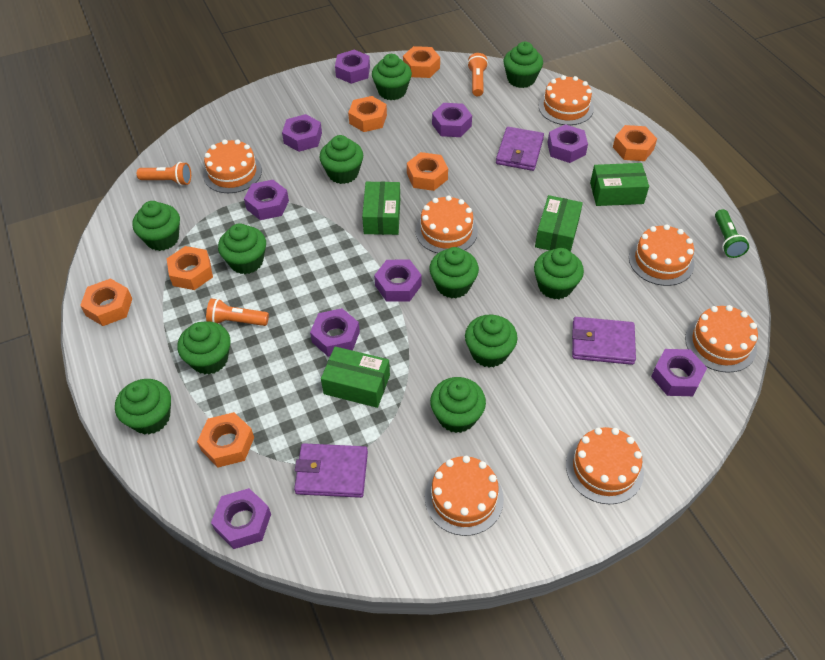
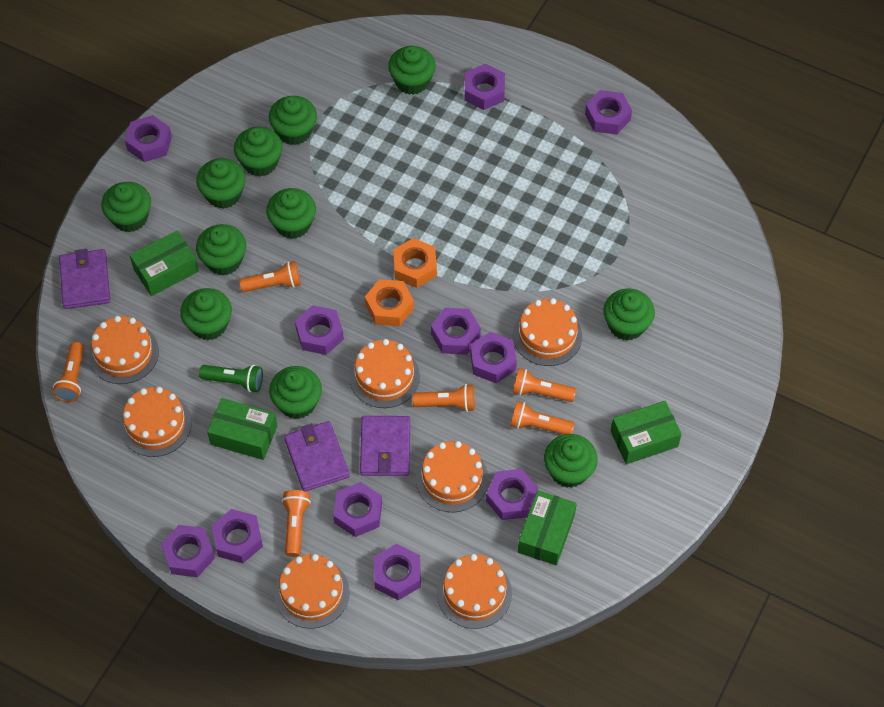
orange flashlight: 3 -> 6
orange nut: 7 -> 2
purple nut: 9 -> 11

